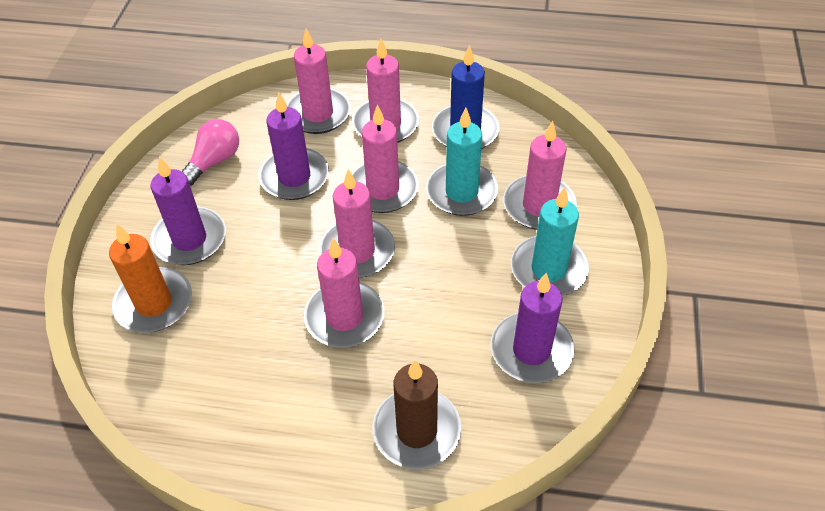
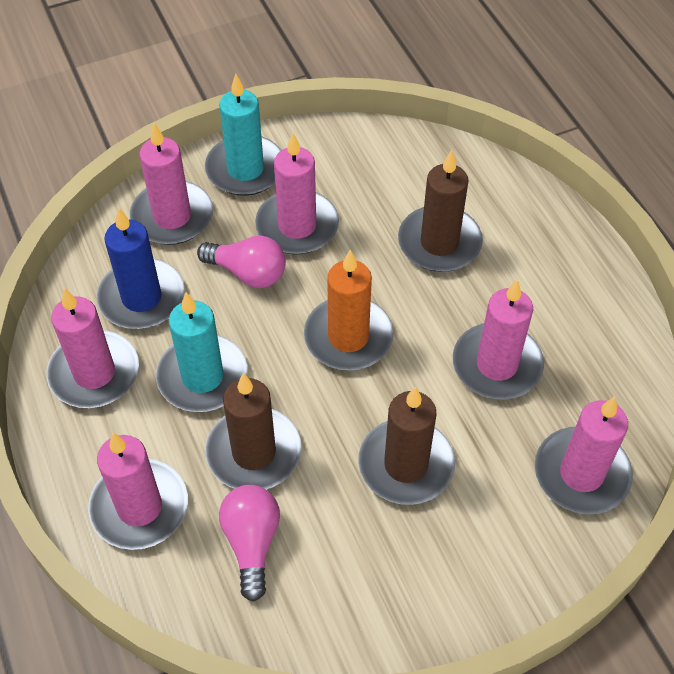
brown candle: 1 -> 3
pink light bulb: 1 -> 2
purple candle: 3 -> 0

